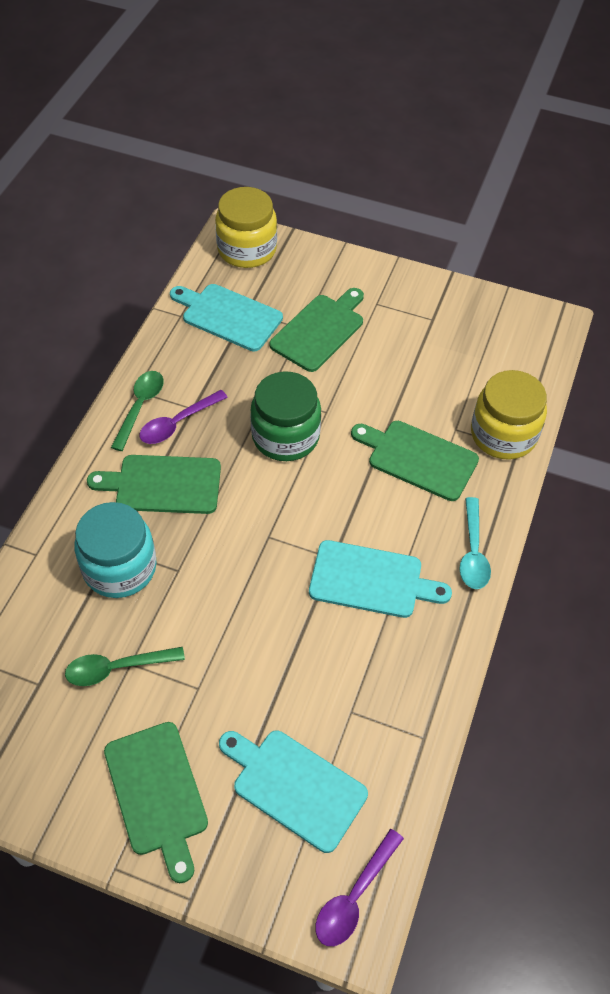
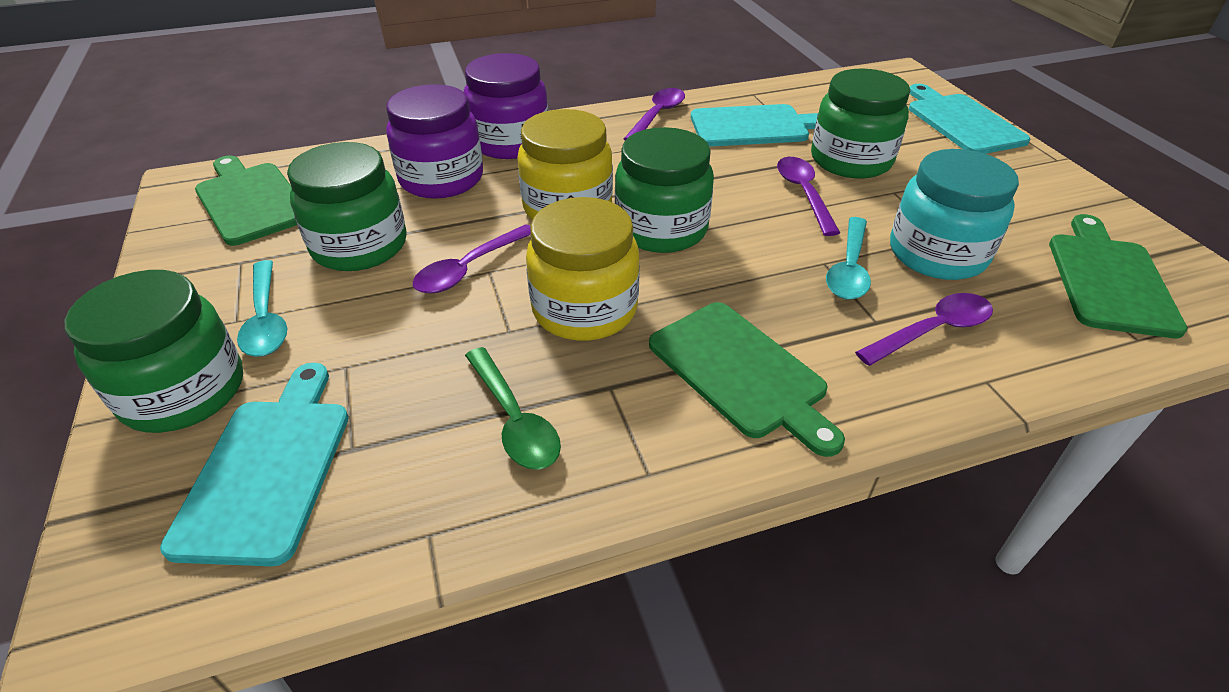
green cutting board: 4 -> 3
green jar: 1 -> 4
green spoon: 2 -> 1
purple jar: 0 -> 2
purple spoon: 2 -> 4
turquoise spoon: 1 -> 2

